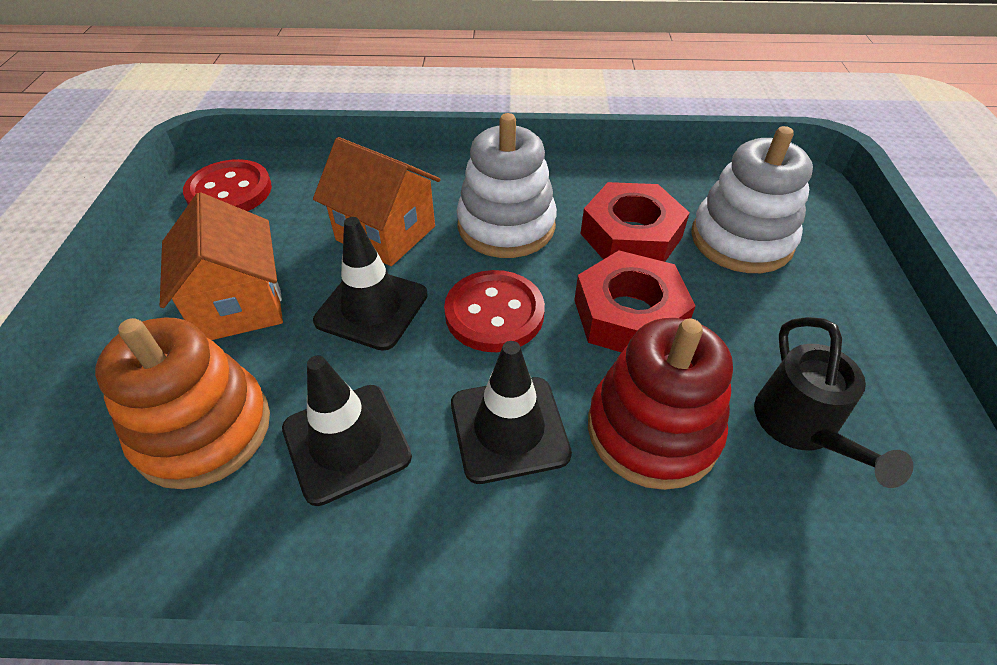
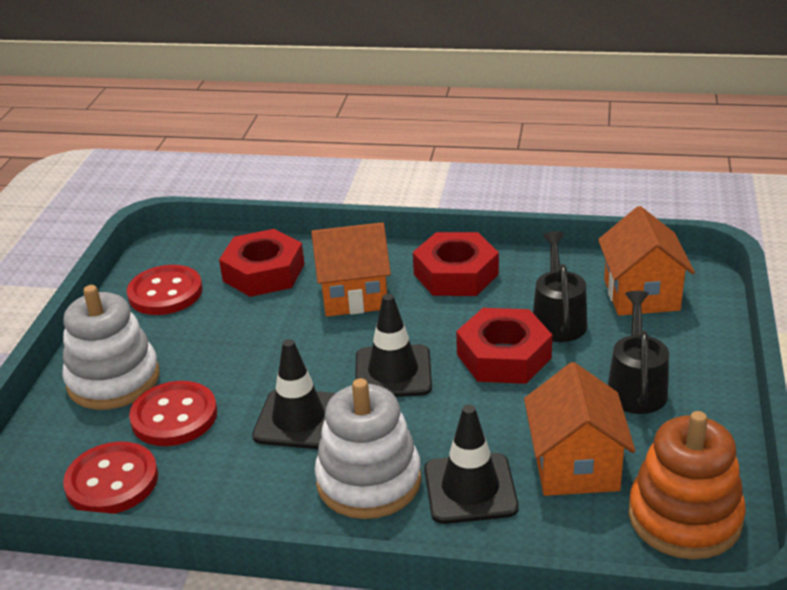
black watering can: 1 -> 2
orange house: 2 -> 3
red button: 2 -> 3
red nut: 2 -> 3
red stacking toy: 1 -> 0

